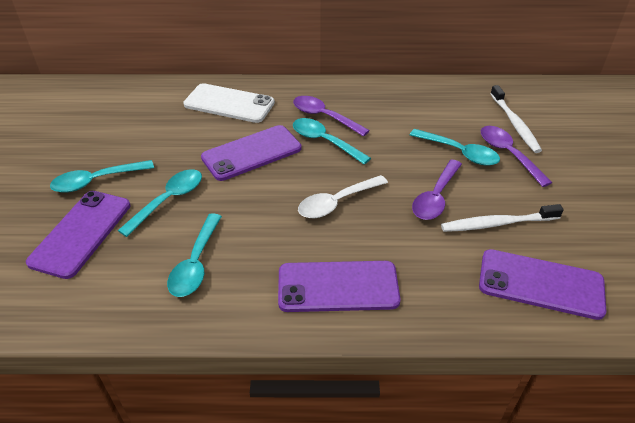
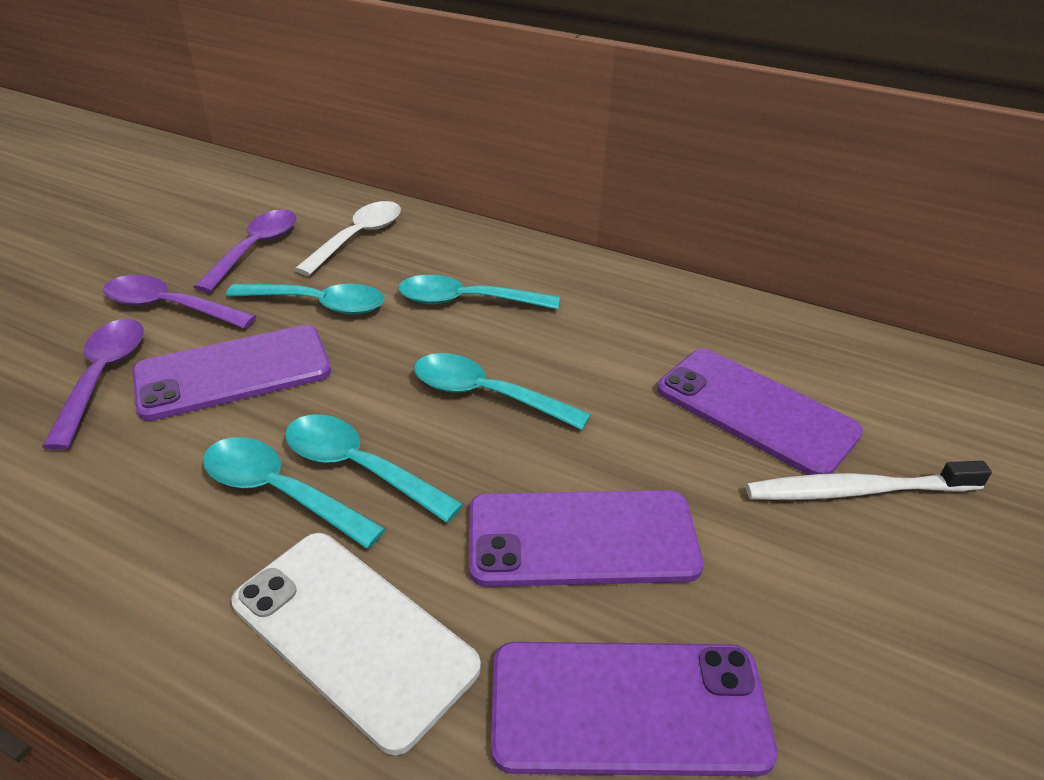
white toothbrush: 2 -> 1

